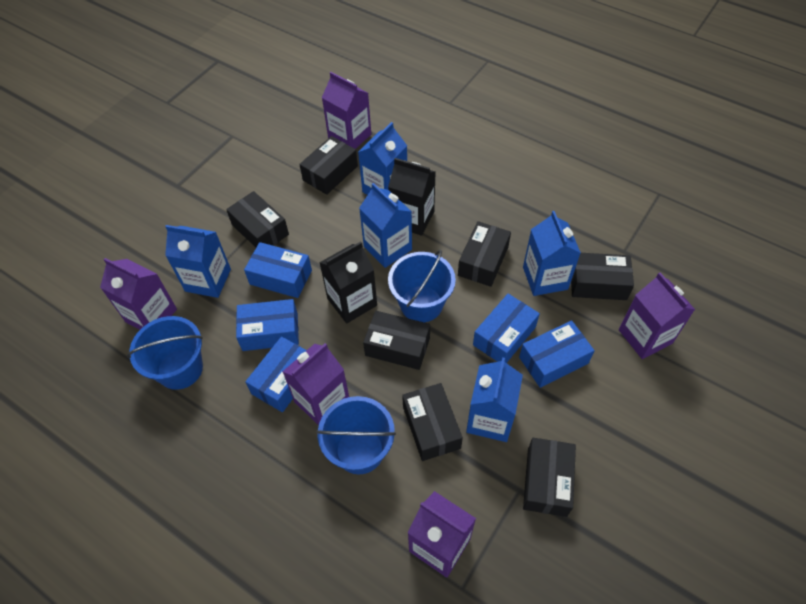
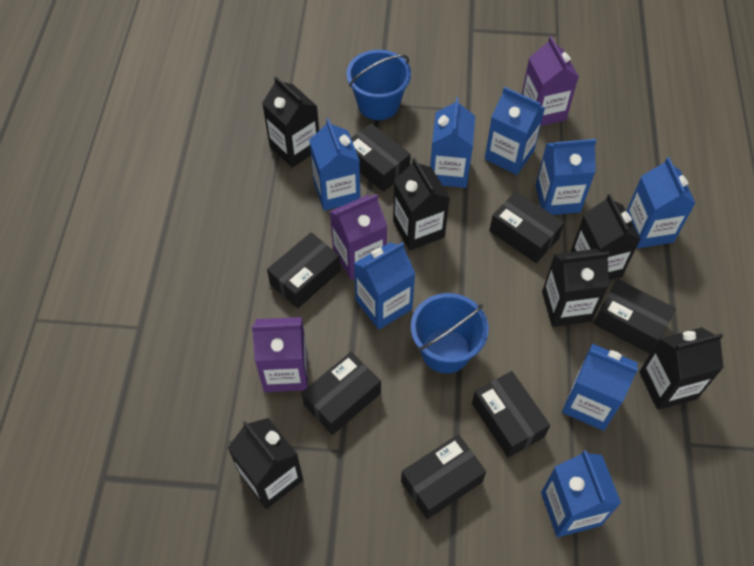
black carton: 2 -> 6
blue box: 5 -> 0
blue bucket: 3 -> 2
blue carton: 5 -> 8
purple carton: 5 -> 3

